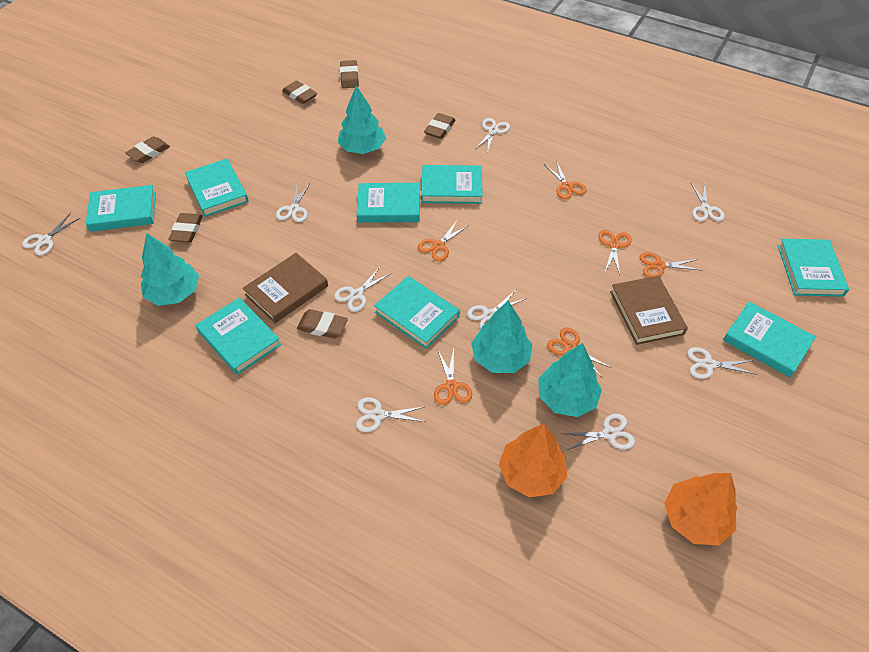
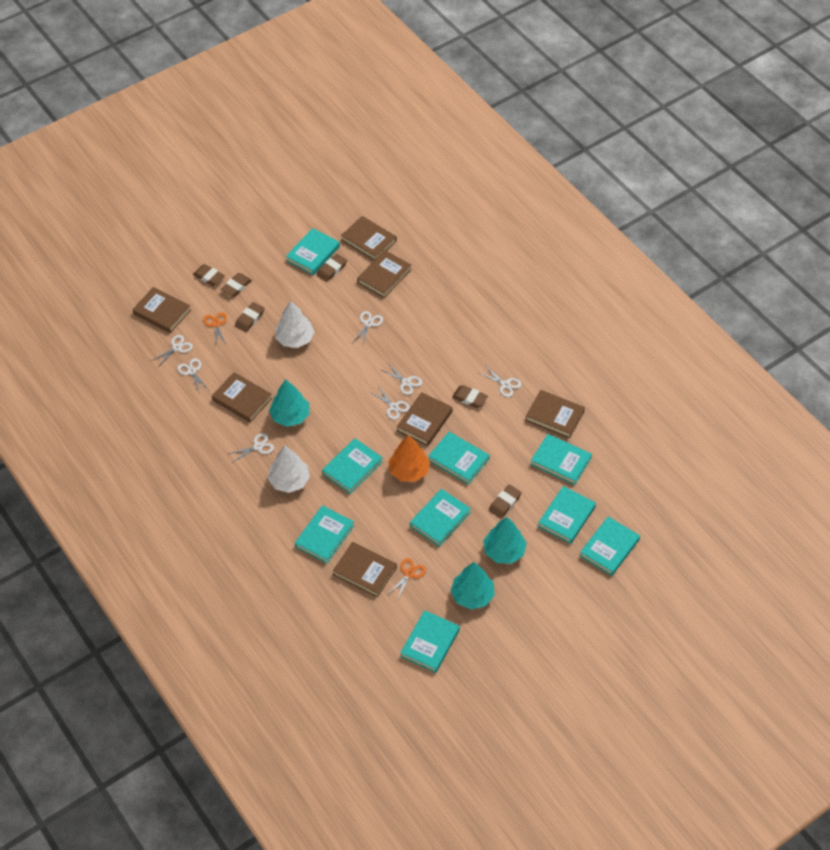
brown book: 2 -> 7
orange scissors: 6 -> 2
orange tree: 2 -> 1
turquoise book: 8 -> 9
turquoise tree: 4 -> 3
white scissors: 9 -> 7
white tree: 0 -> 2

